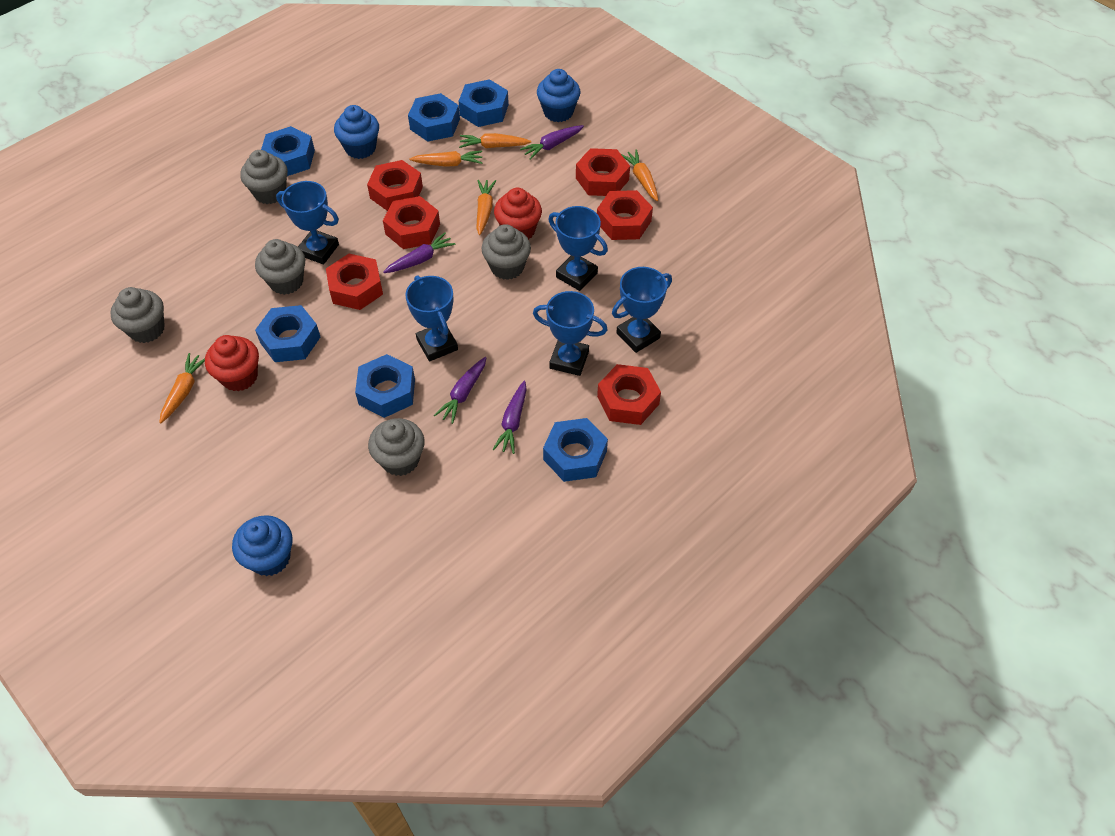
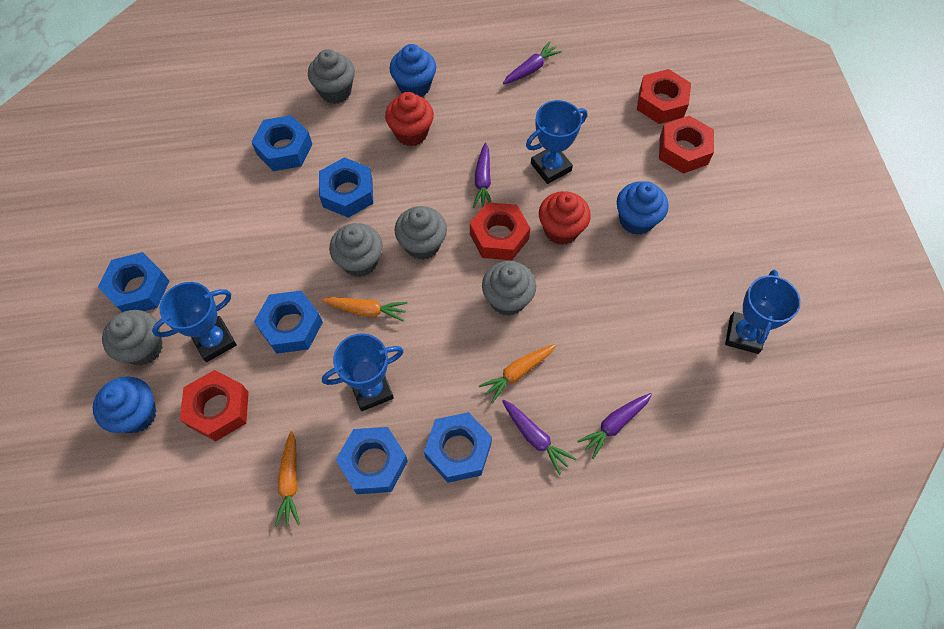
blue trophy: 5 -> 4
orange carrot: 5 -> 3
red nut: 6 -> 4

